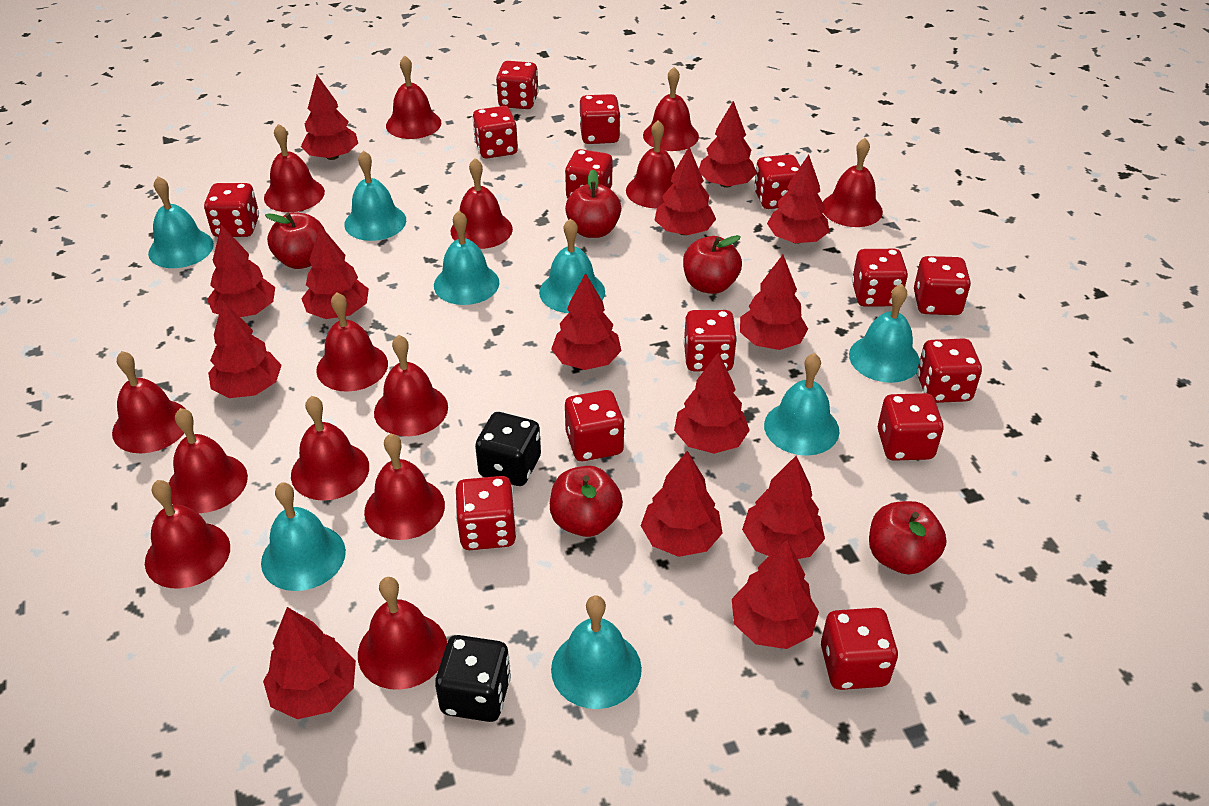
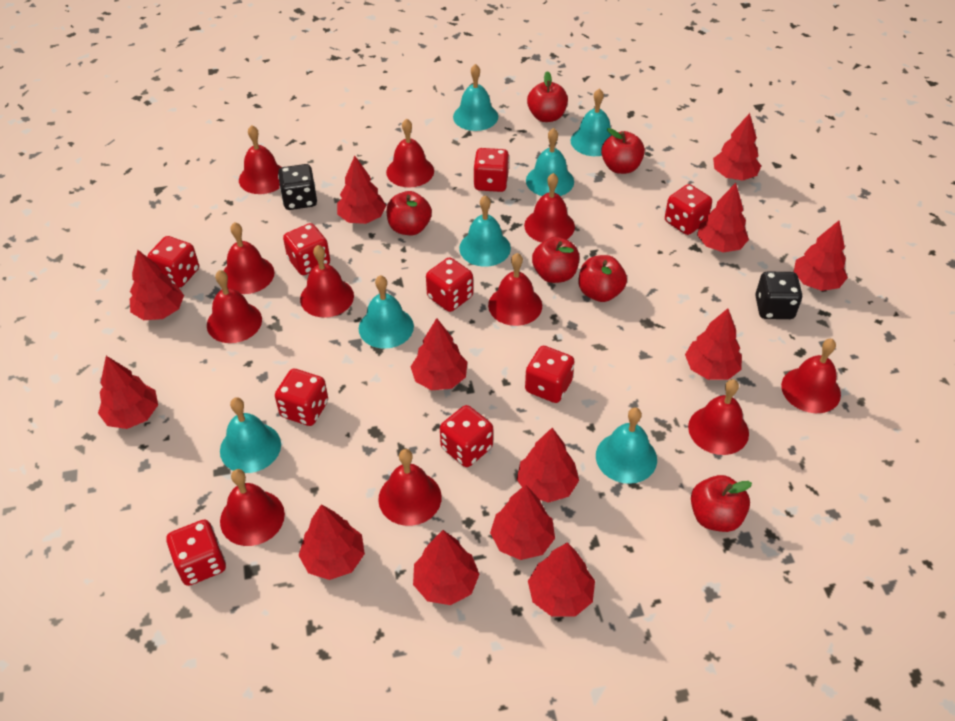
red apple: 5 -> 6
red bell: 14 -> 11
red dice: 14 -> 9
red tree: 14 -> 13
turquoise bell: 8 -> 7

